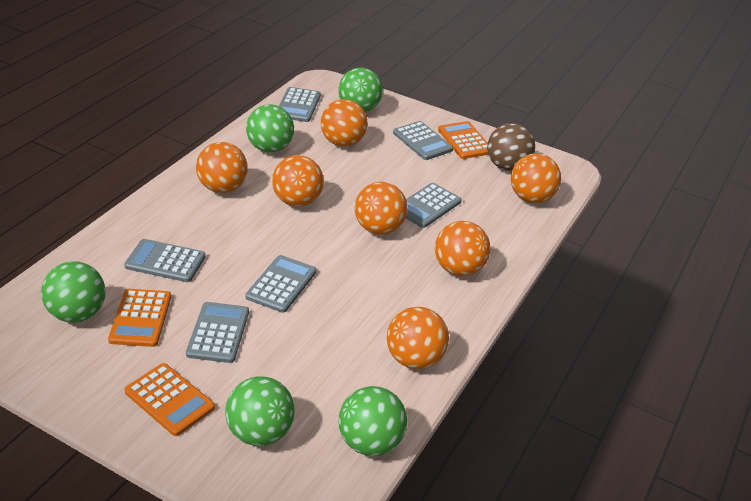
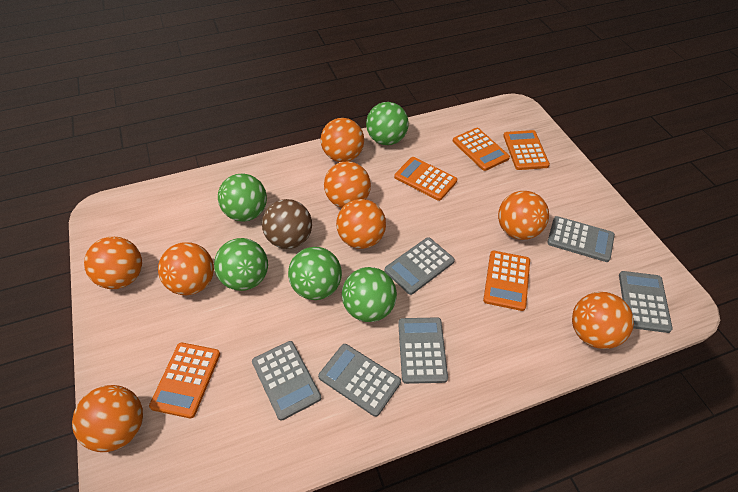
orange ball: 7 -> 8
orange calculator: 3 -> 5

